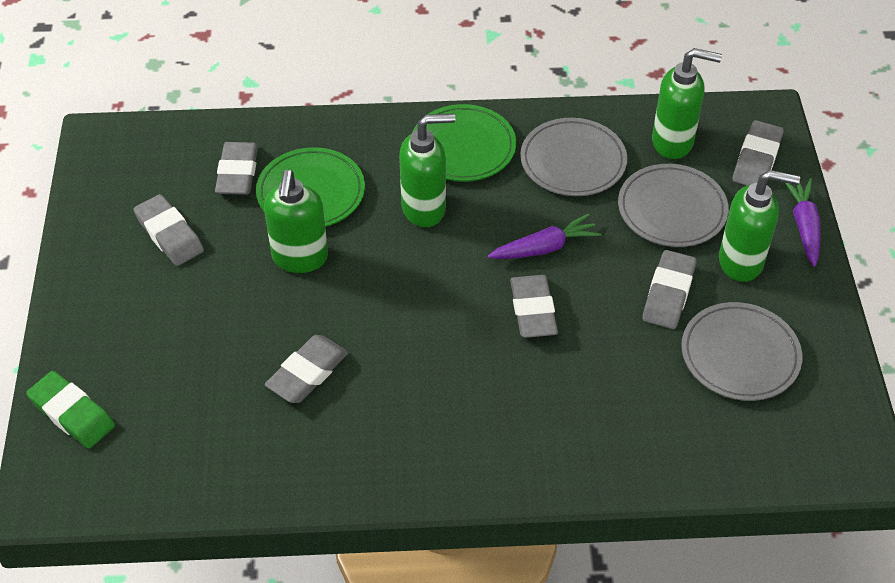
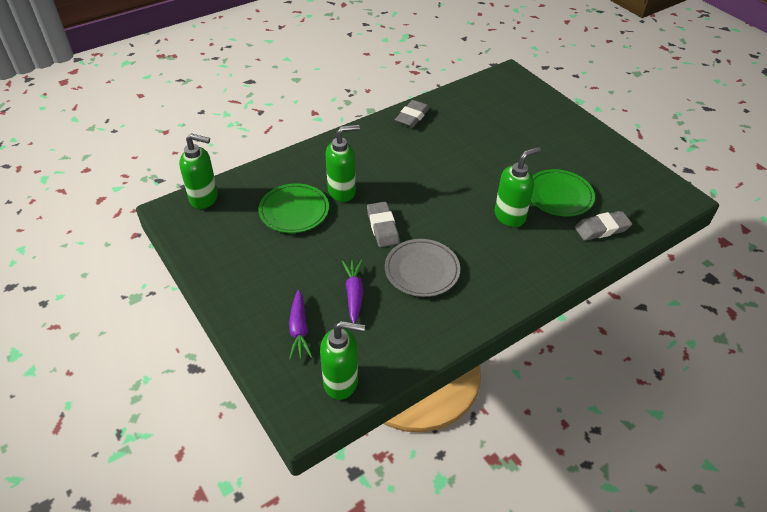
green eraser: 1 -> 0
grey eraser: 6 -> 3
grey plate: 3 -> 1

